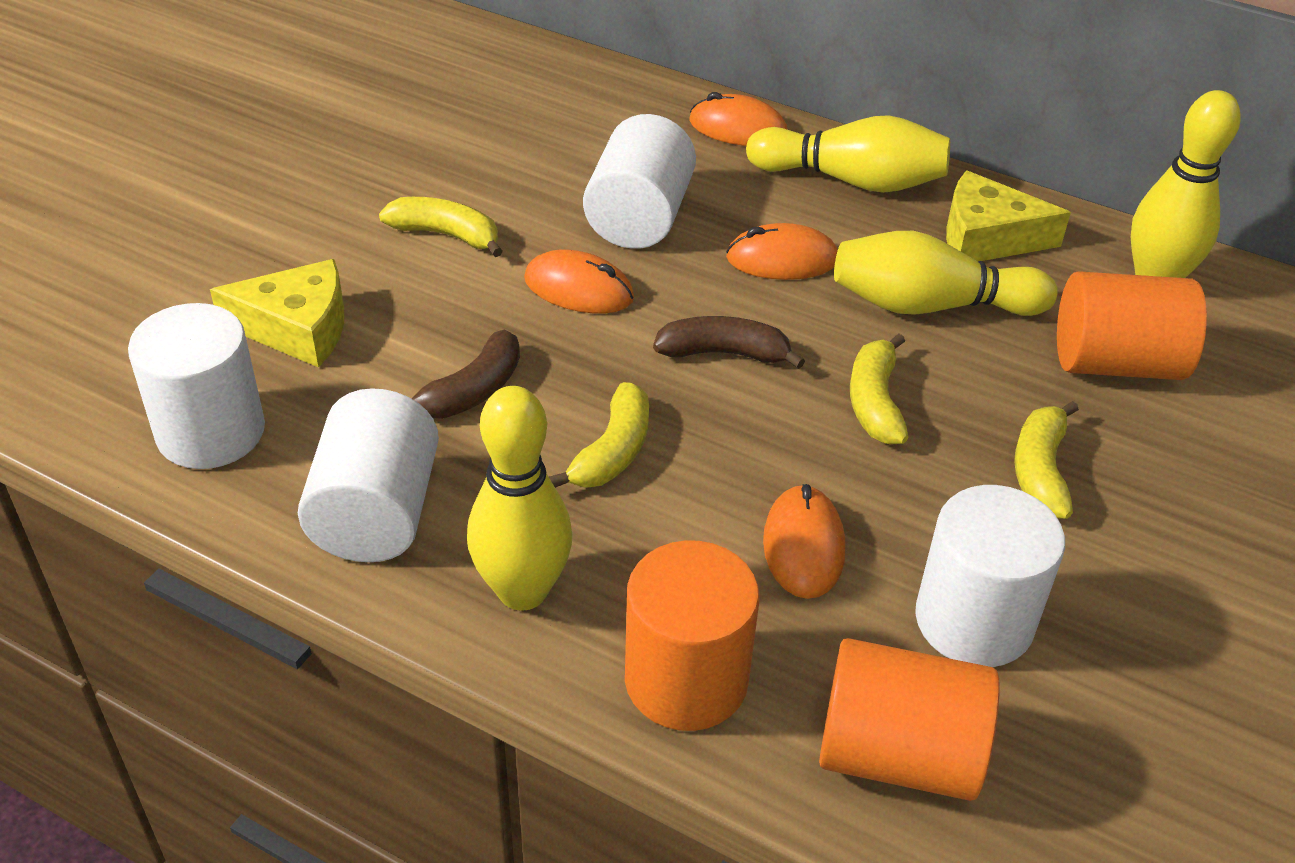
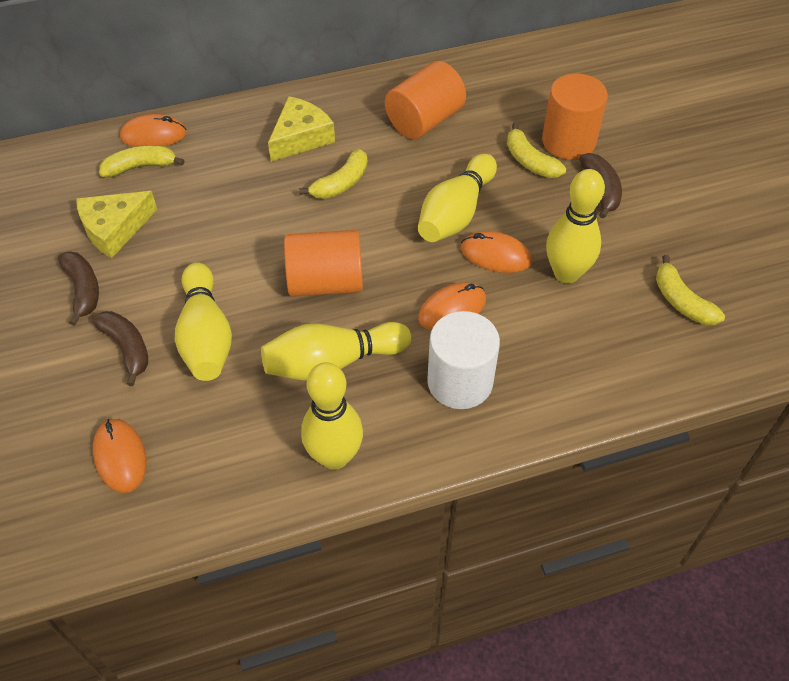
brown banana: 2 -> 3
white cylinder: 4 -> 1
yellow bowling pin: 4 -> 5

